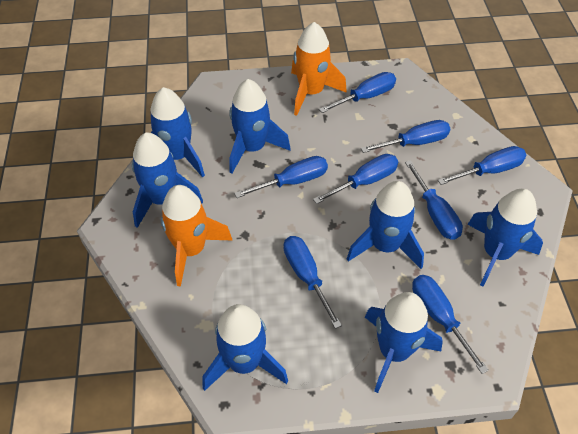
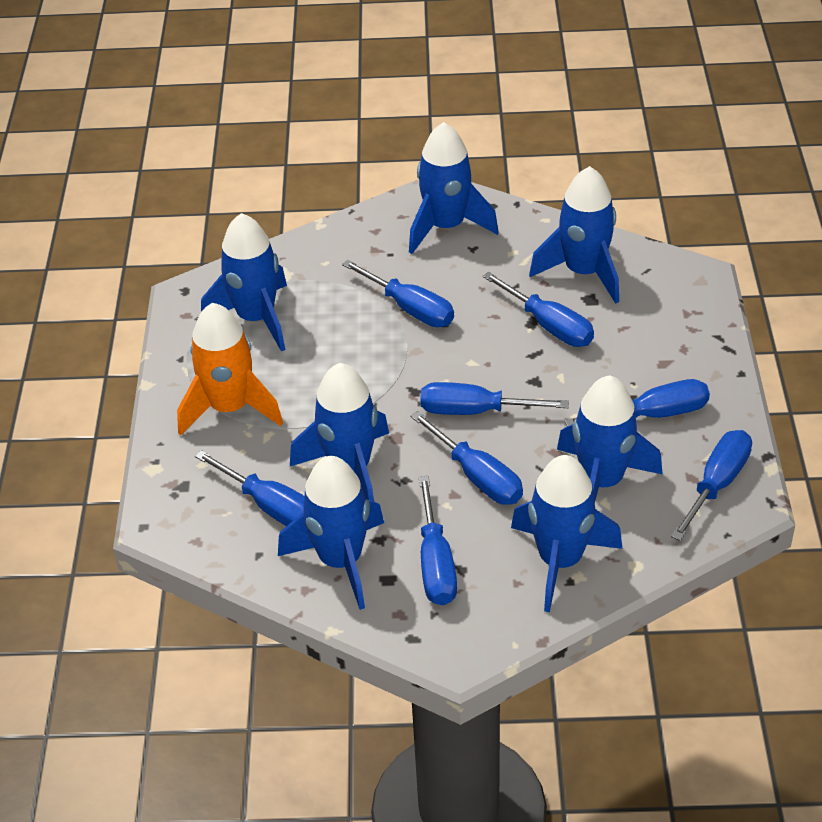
orange rocket: 2 -> 1

